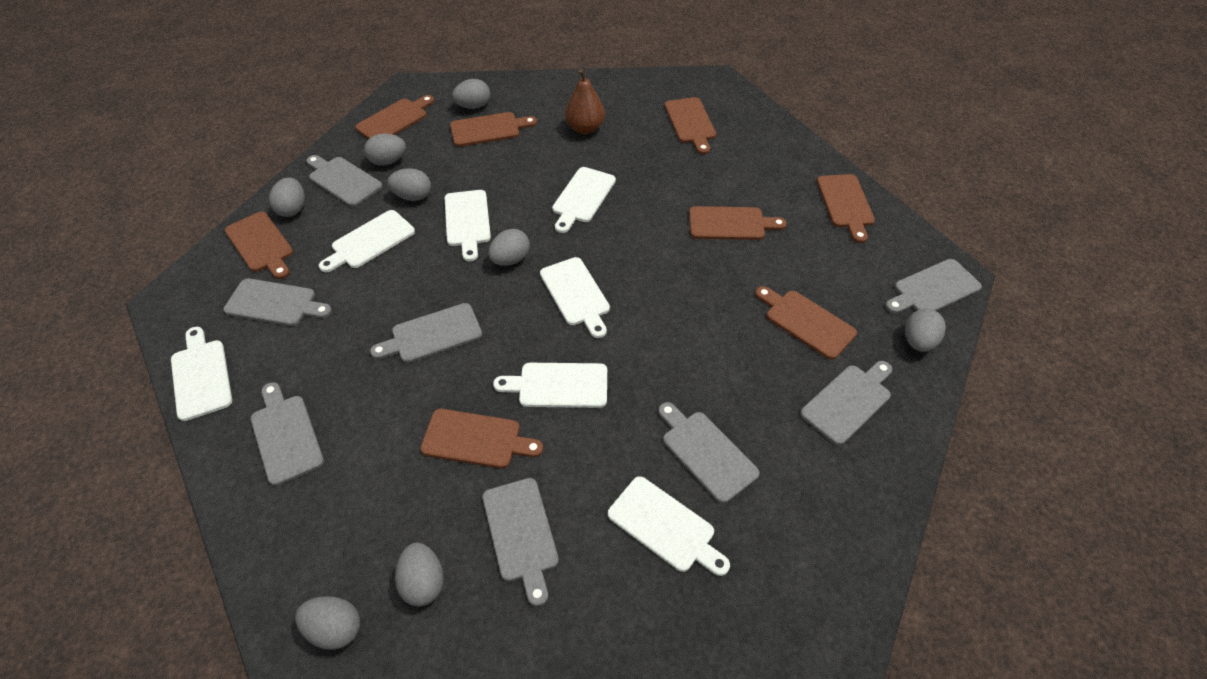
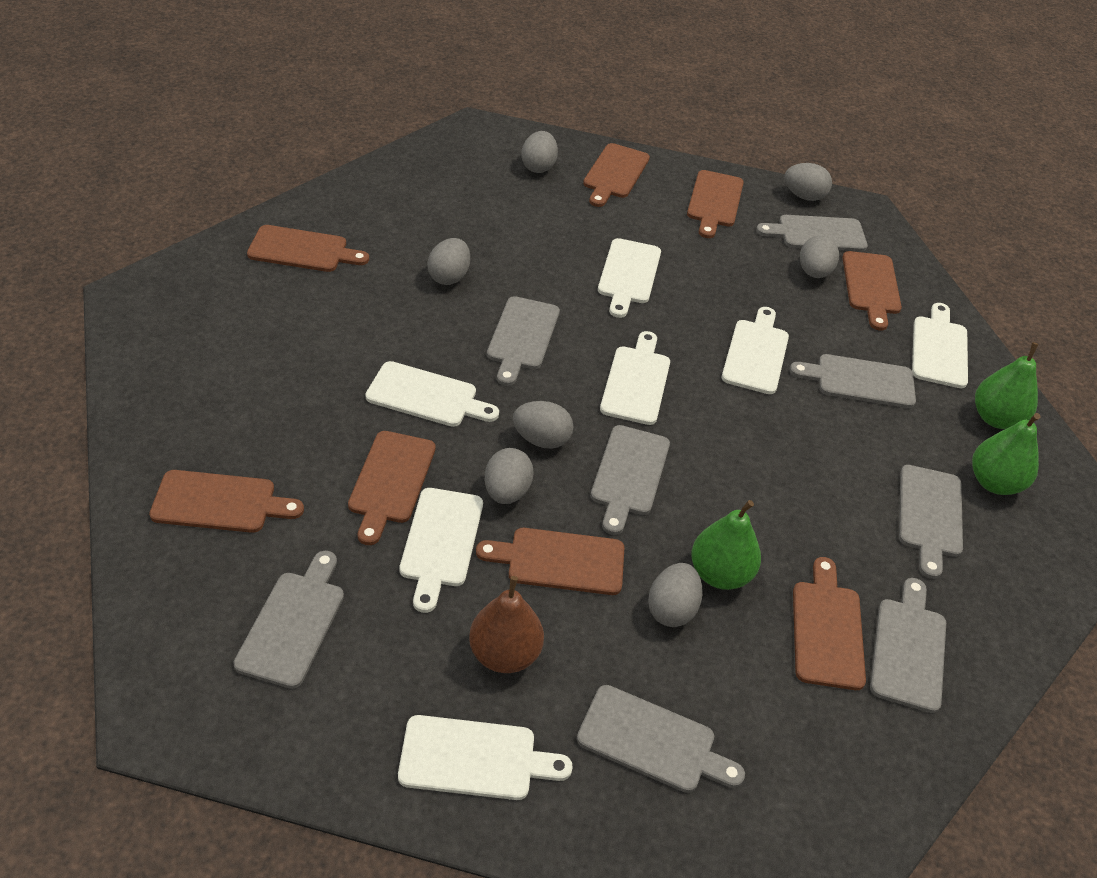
green pear: 0 -> 3
grey egg: 8 -> 7

